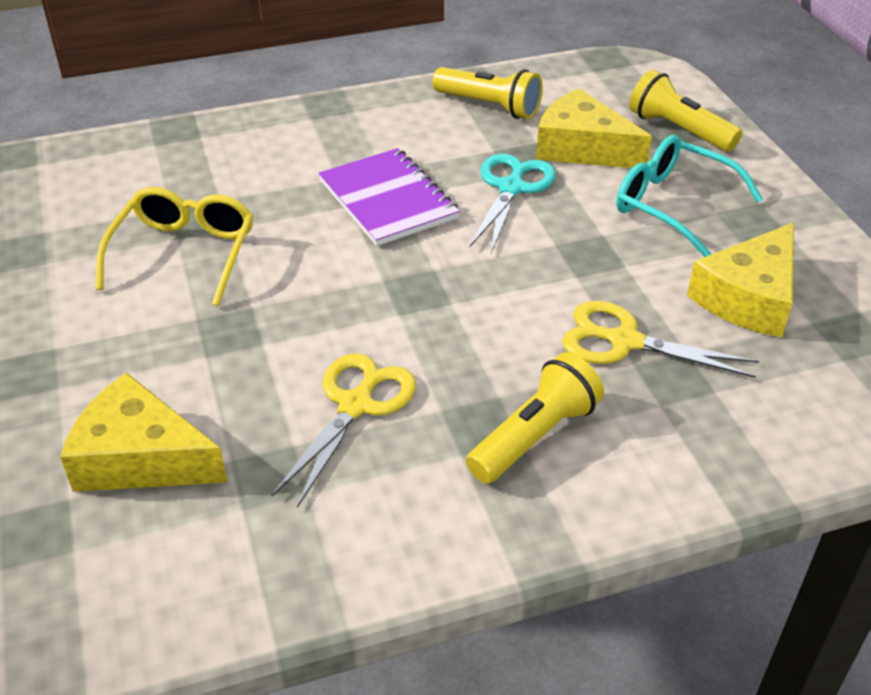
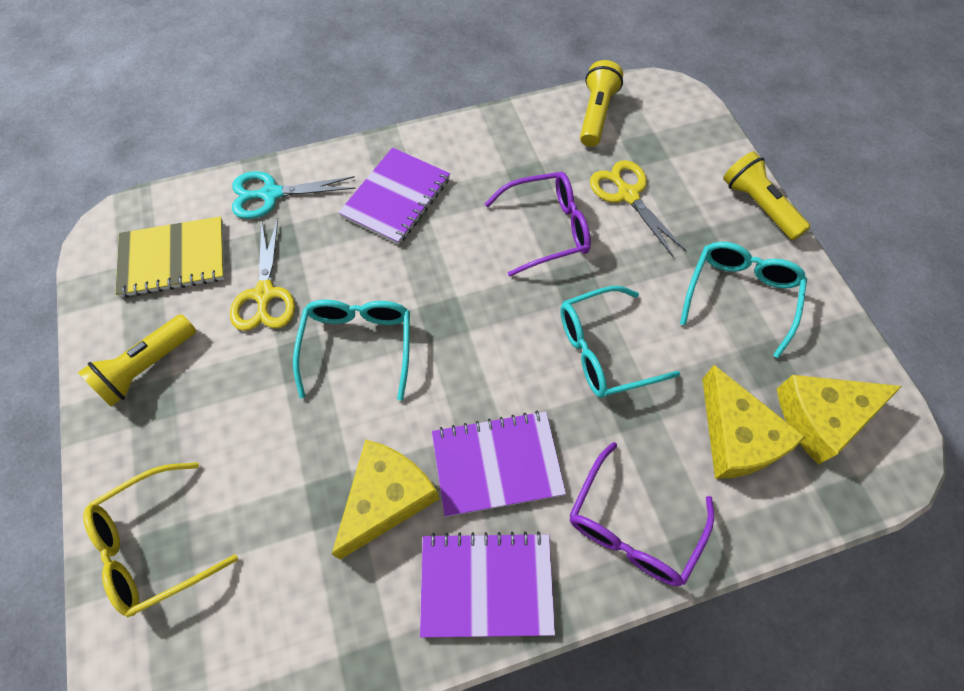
purple glasses: 0 -> 2
purple notebook: 1 -> 3
turquoise glasses: 1 -> 3
yellow notebook: 0 -> 1

